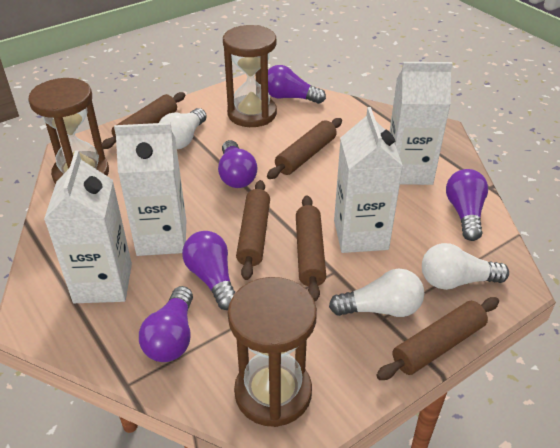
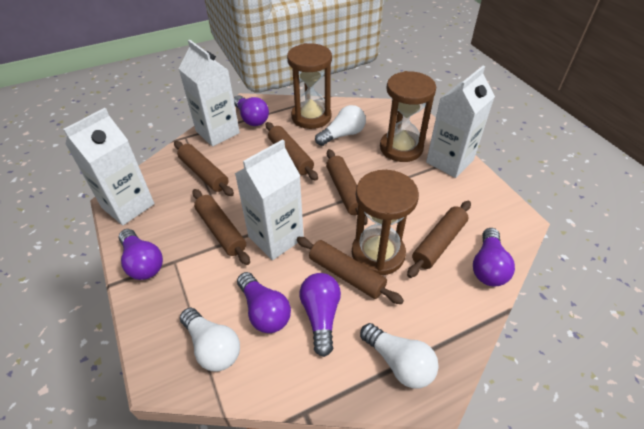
brown rolling pin: 5 -> 6

